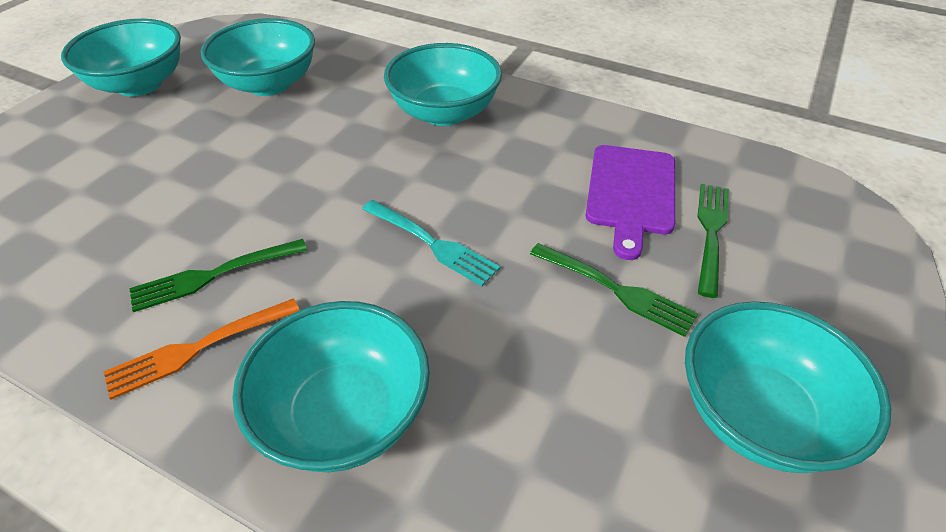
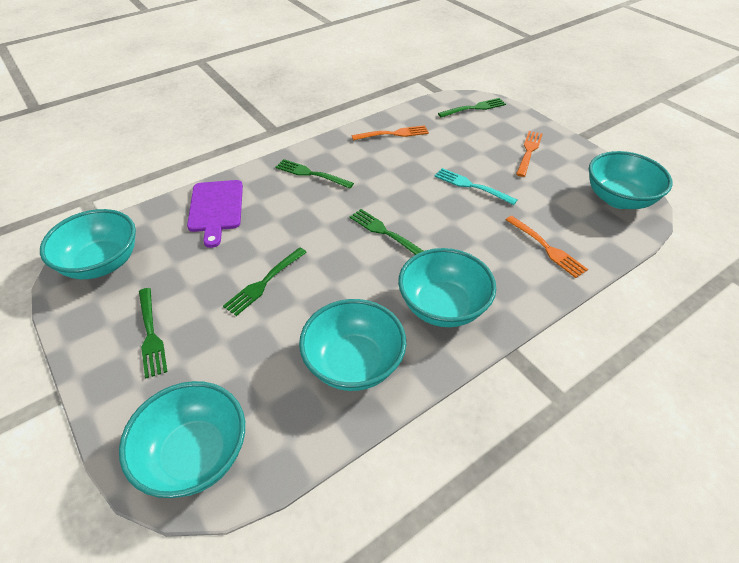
green fork: 3 -> 5
orange fork: 1 -> 3

